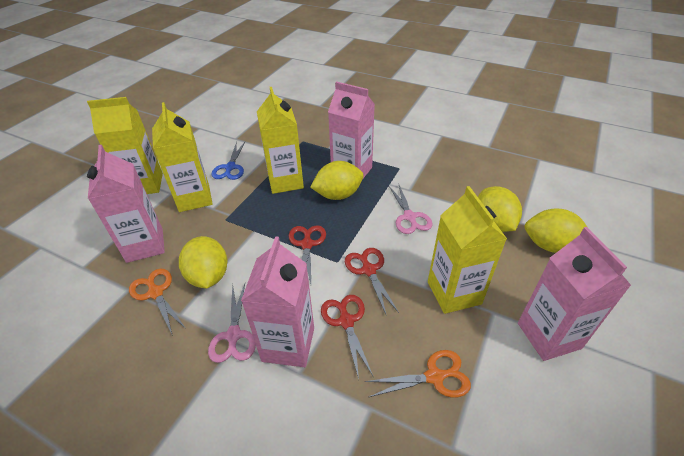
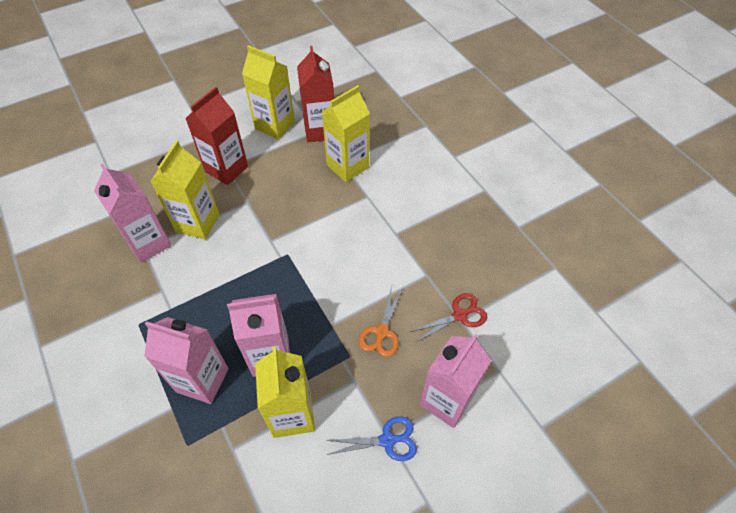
orange scissors: 2 -> 1
pink scissors: 2 -> 0
red carton: 0 -> 2
red scissors: 3 -> 1
yellow lemon: 4 -> 0

